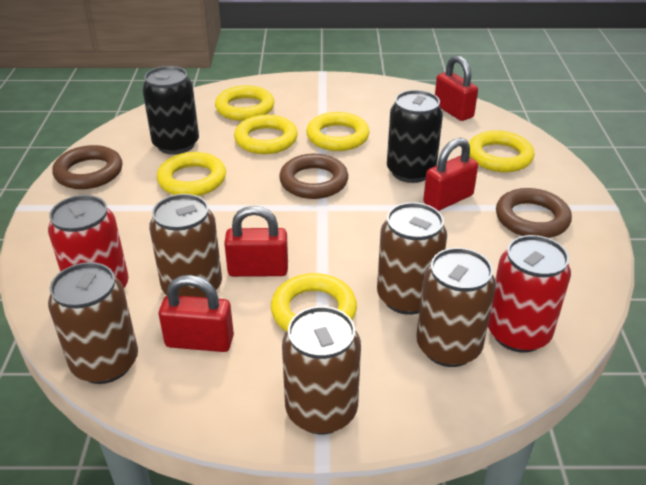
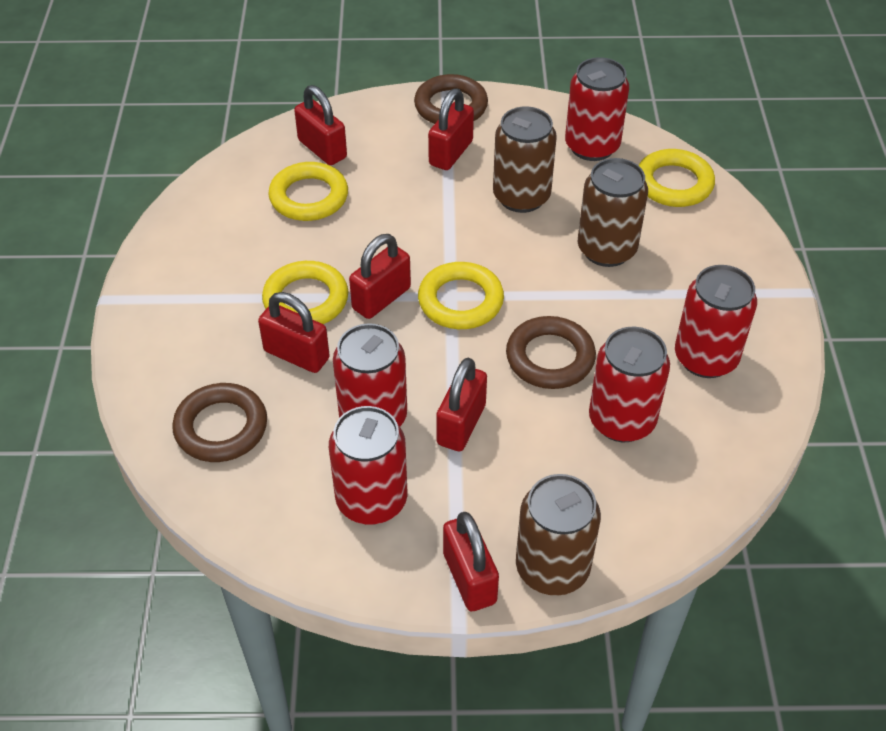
black can: 2 -> 0
brown can: 5 -> 3
red can: 2 -> 5
red padlock: 4 -> 6
yellow ring: 6 -> 4

